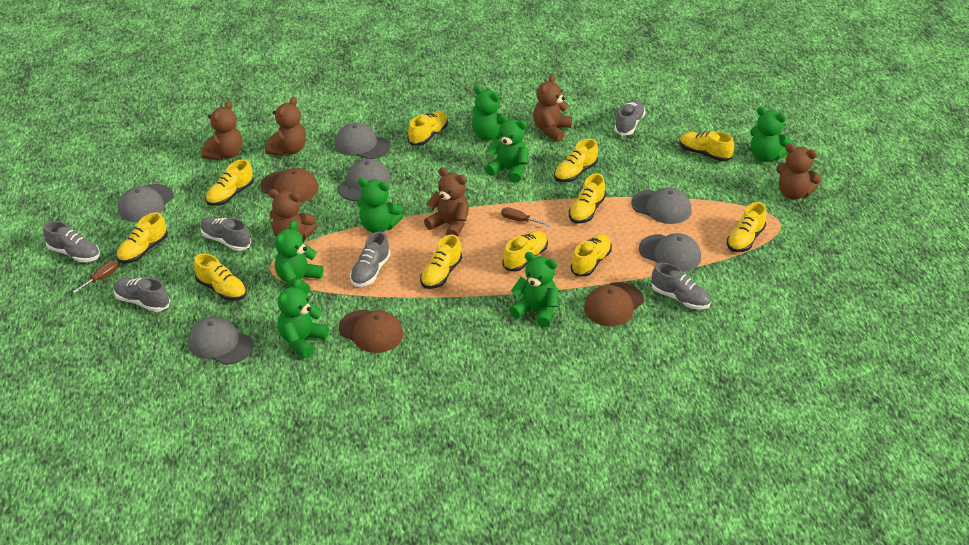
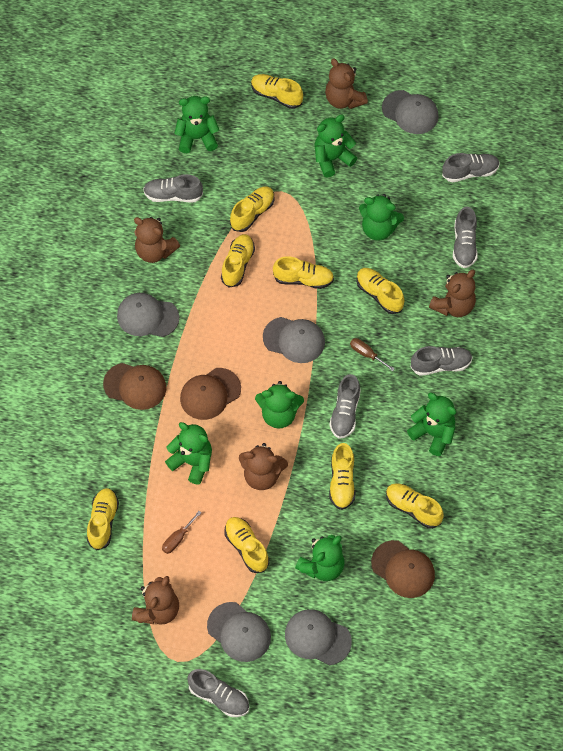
brown teddy bear: 6 -> 5
grey cap: 6 -> 5
yellow shoe: 11 -> 9

